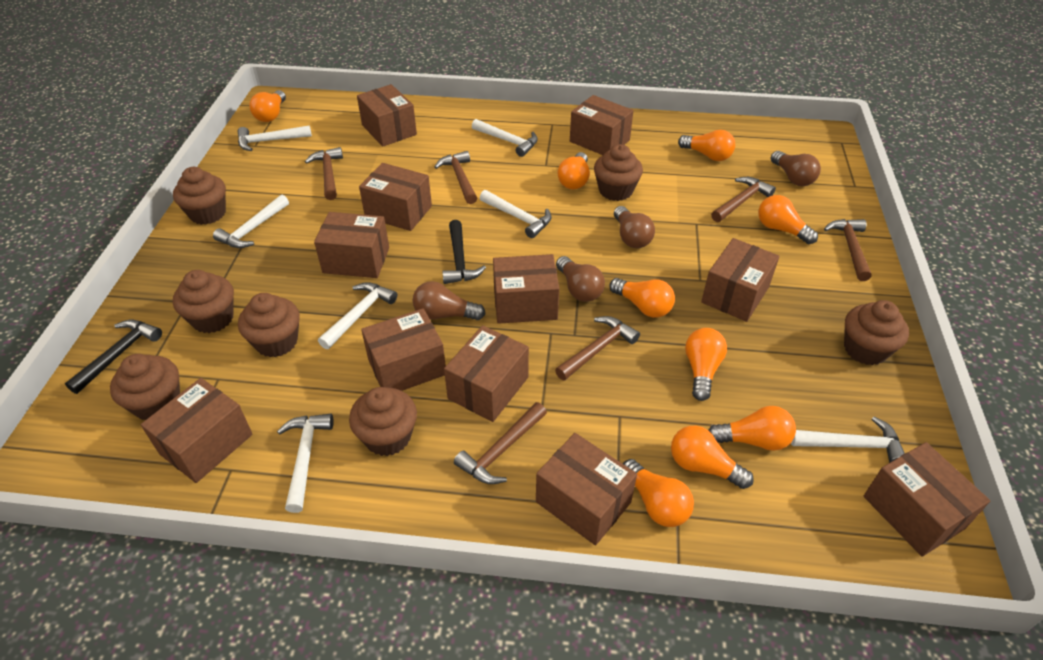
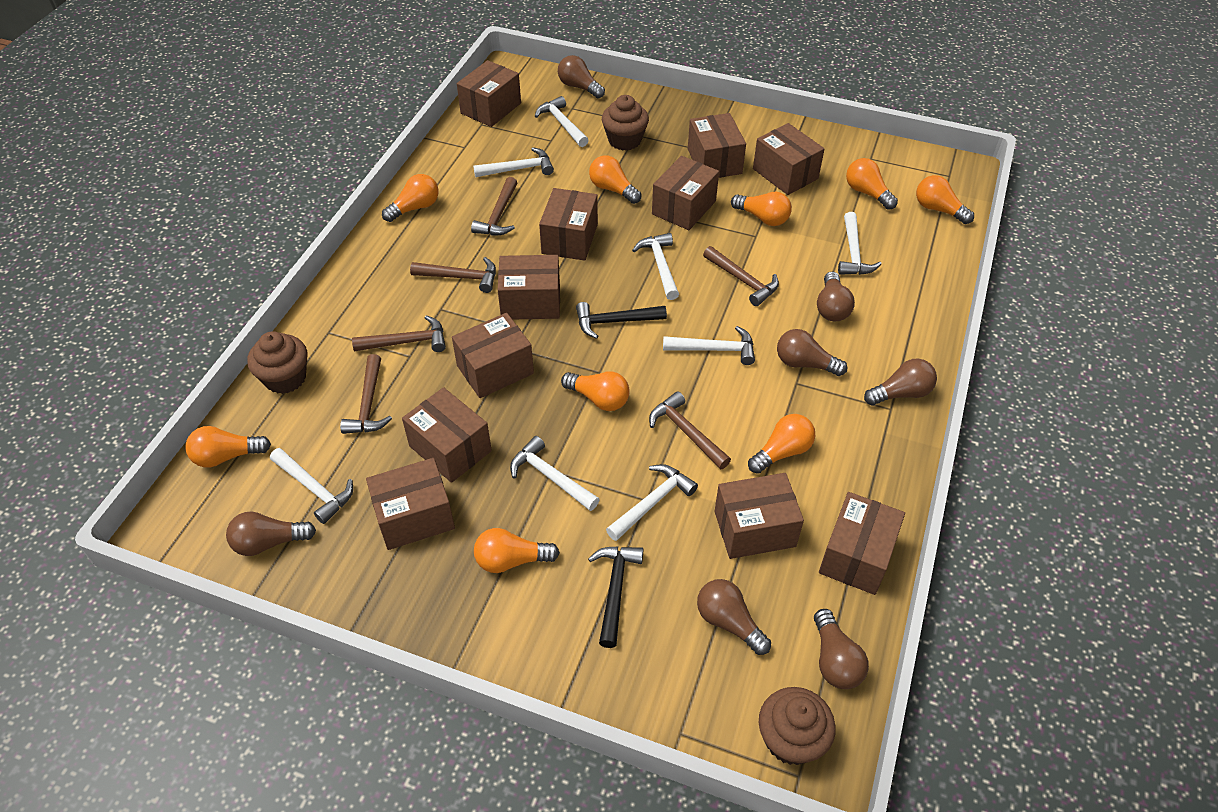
brown cupcake: 7 -> 3
brown light bulb: 4 -> 7
white hammer: 7 -> 8

